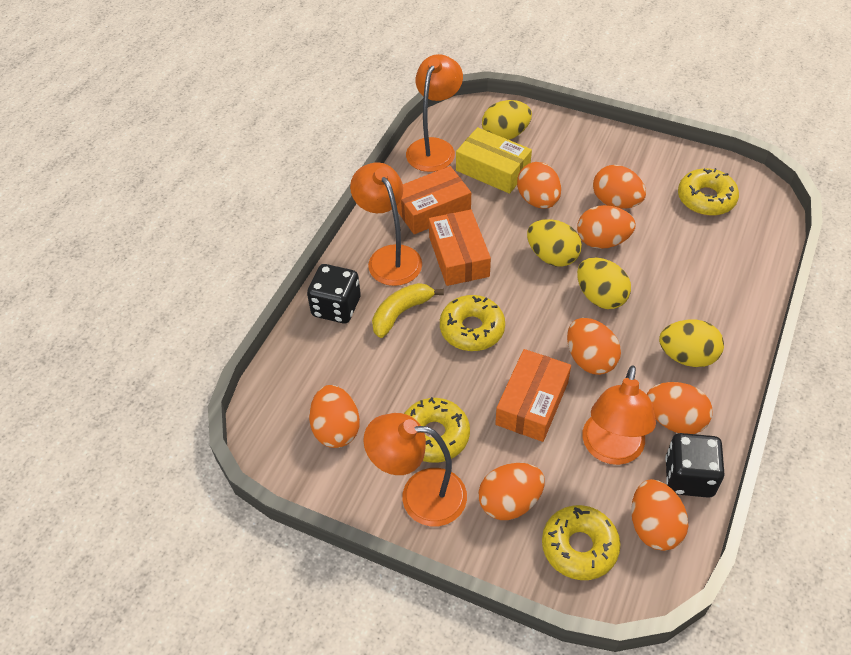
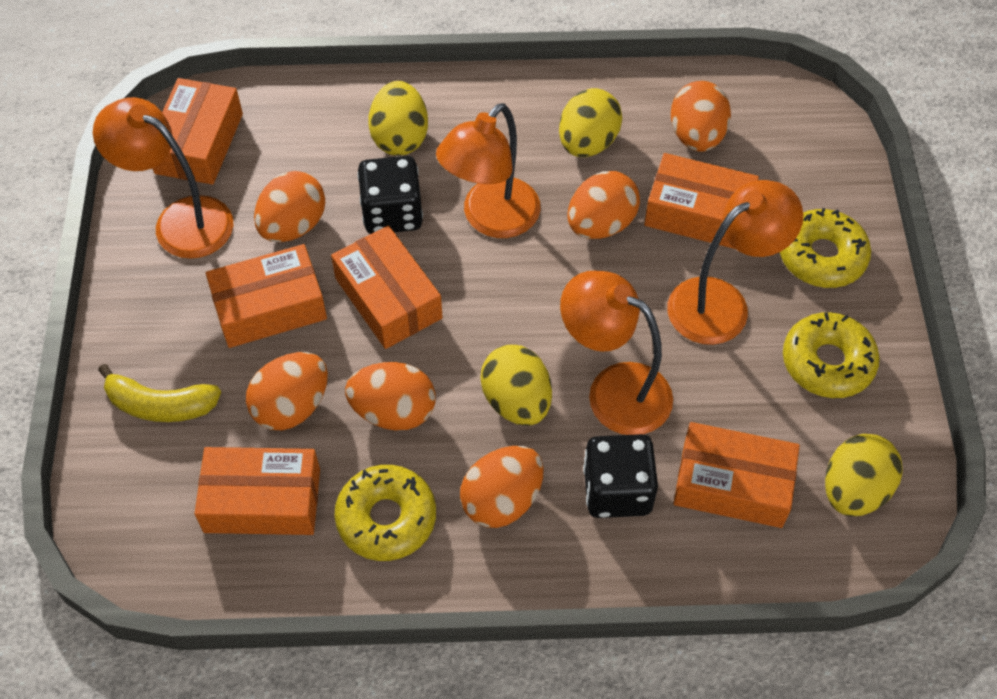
orange box: 3 -> 6
orange egg: 8 -> 6
yellow box: 1 -> 0
yellow donut: 4 -> 3

